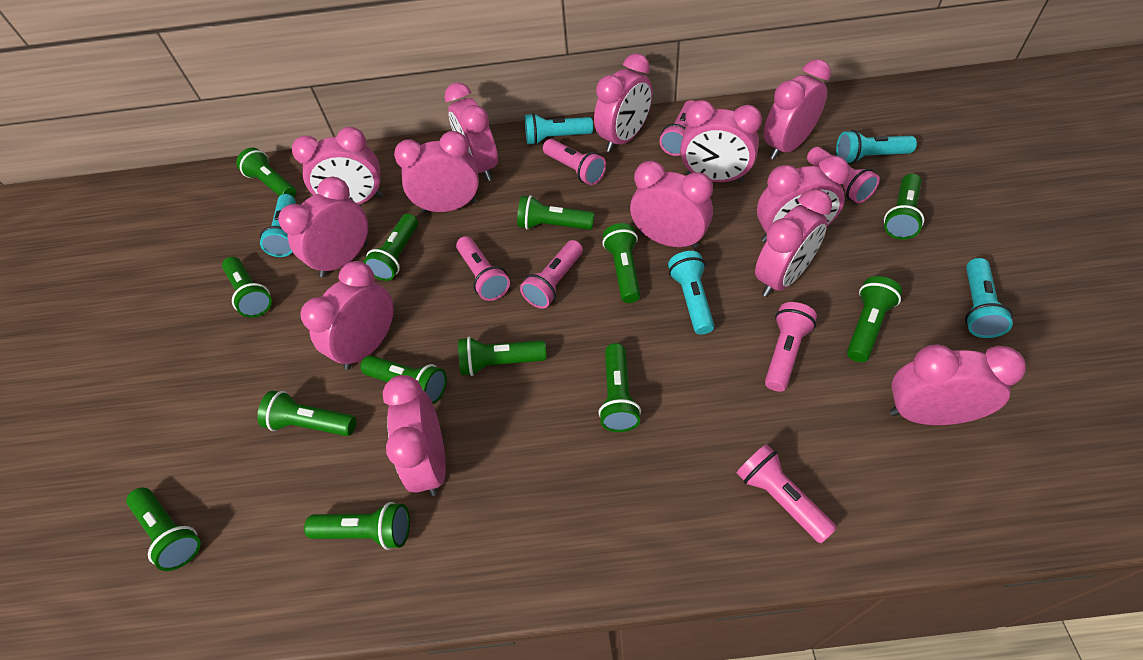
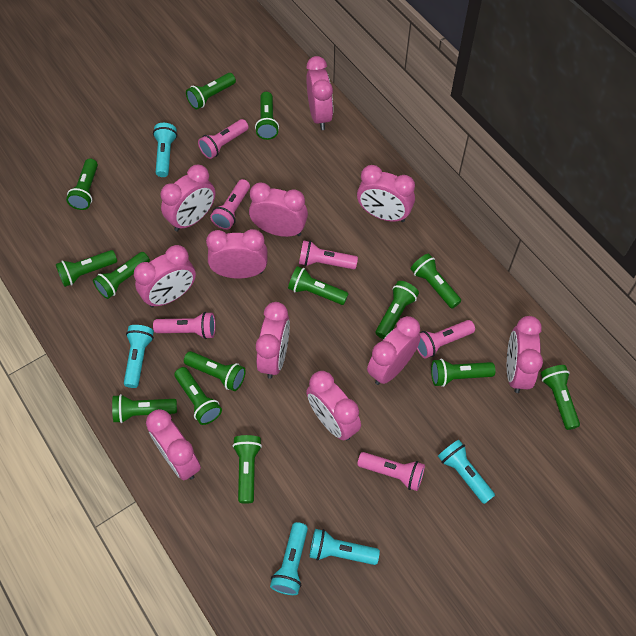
green flashlight: 13 -> 14
pink clock: 13 -> 11
pink flashlight: 7 -> 6

